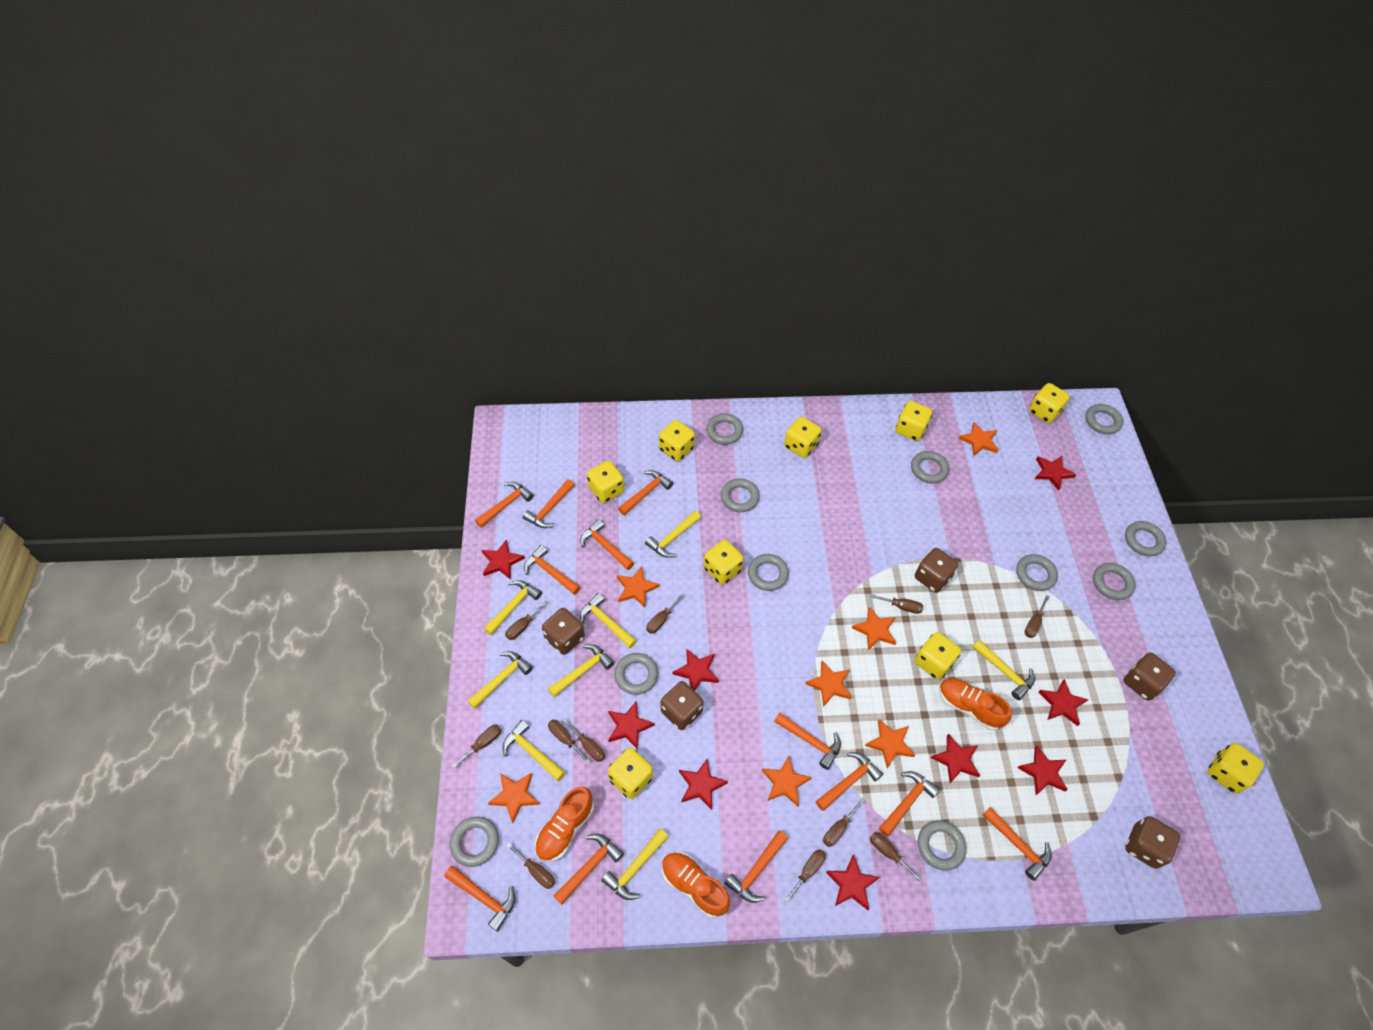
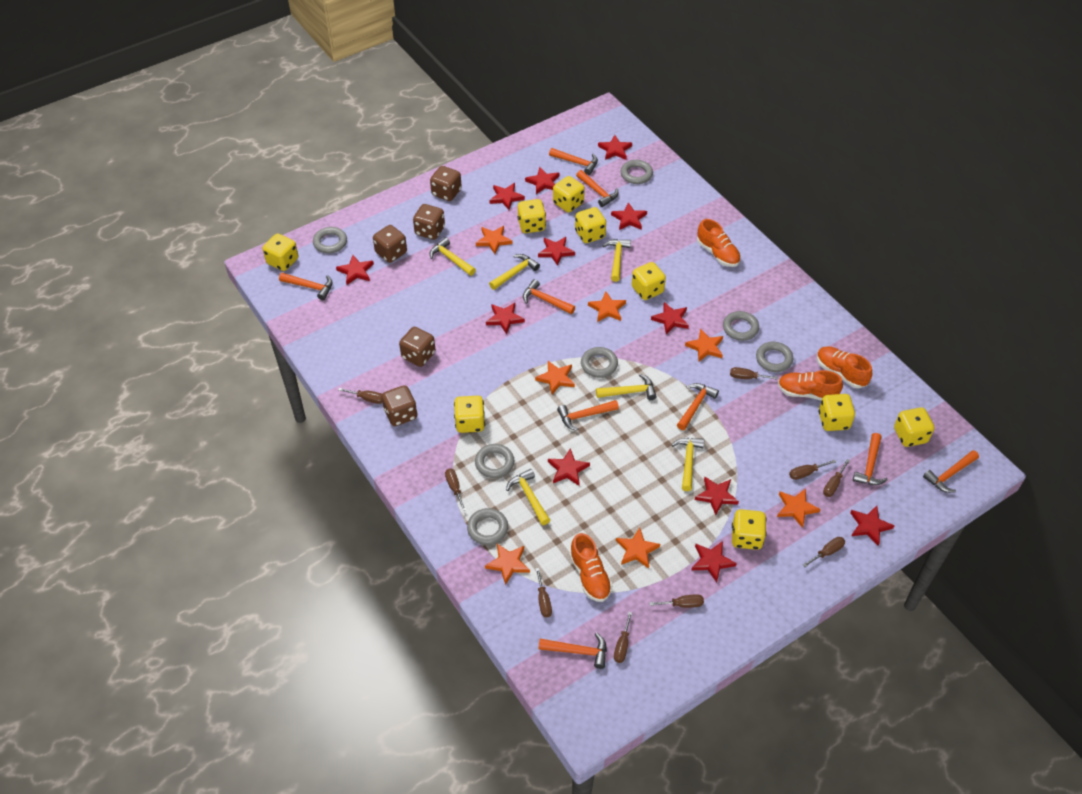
brown screwdriver: 11 -> 9
grey ring: 11 -> 7
orange hammer: 12 -> 9
orange shoe: 3 -> 4
red star: 9 -> 12
yellow hammer: 8 -> 6

